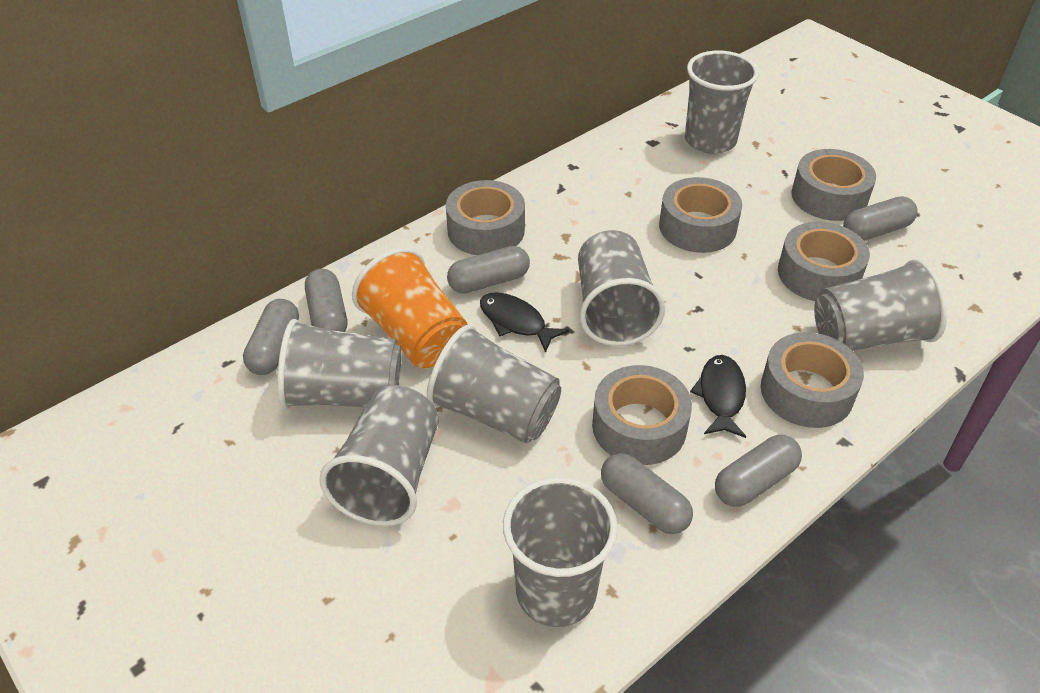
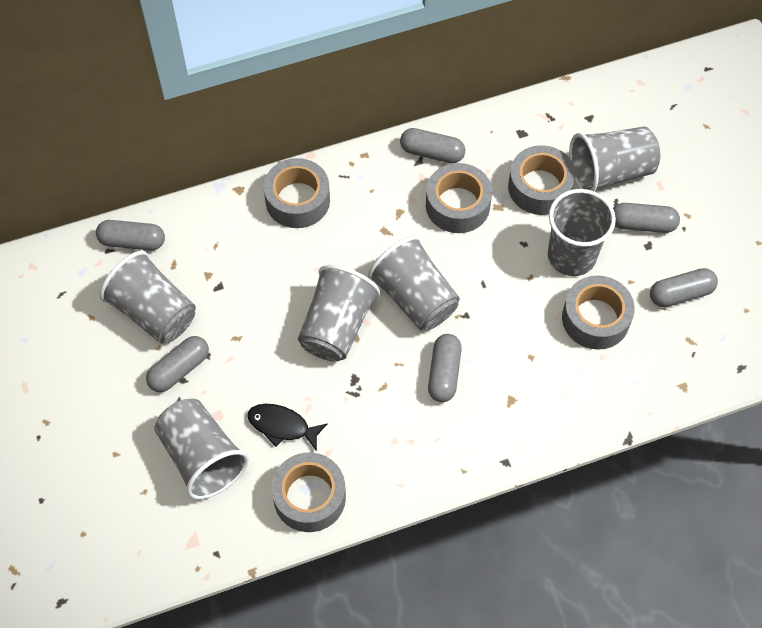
black fish: 2 -> 1
grey cup: 7 -> 6
grey tape: 6 -> 5
orange cup: 1 -> 0

